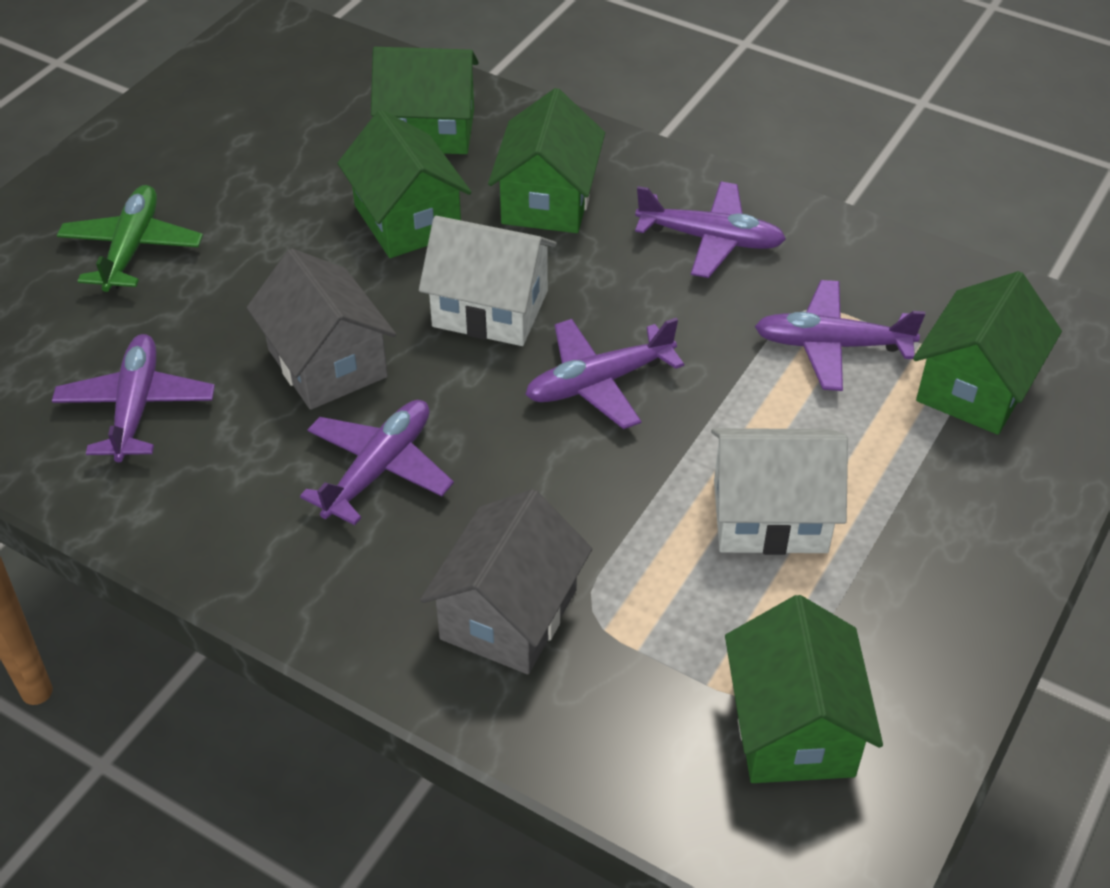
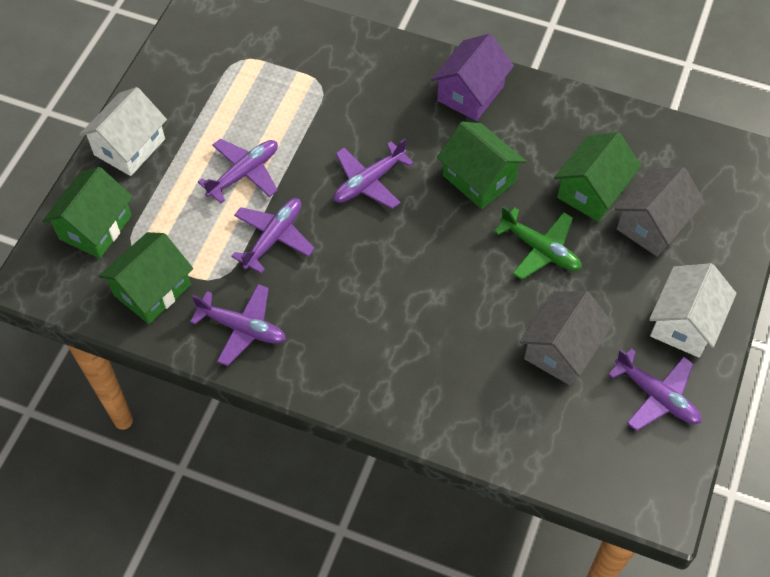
green house: 5 -> 4
purple house: 0 -> 1

